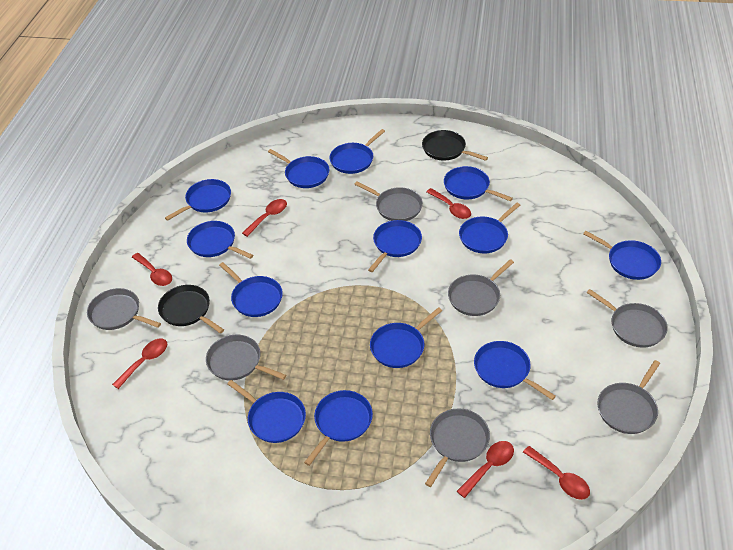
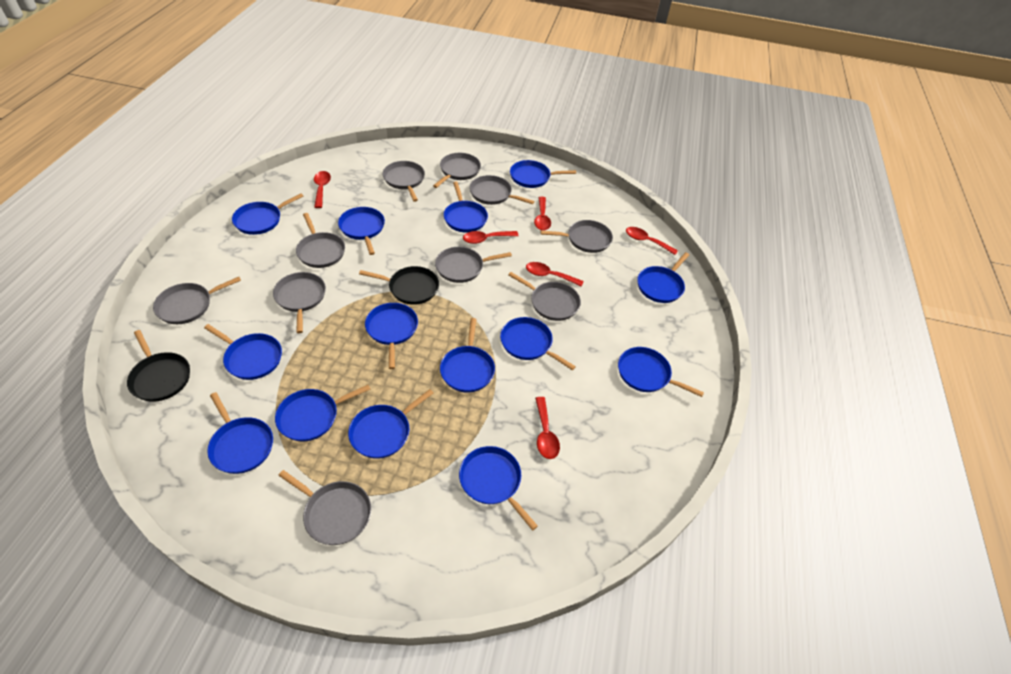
blue pan: 13 -> 14
grey pan: 7 -> 10

